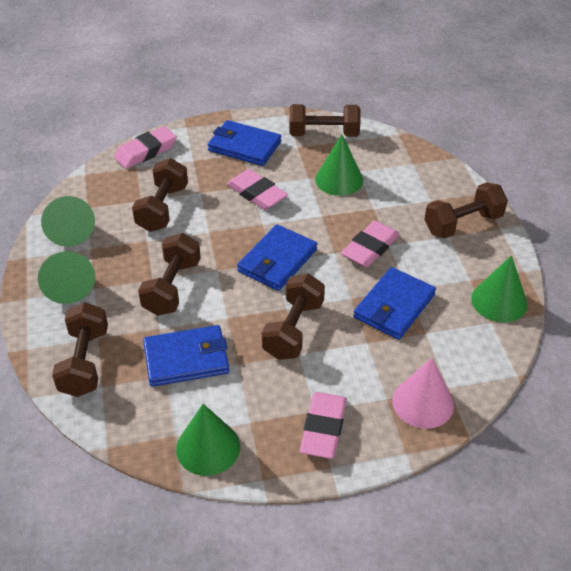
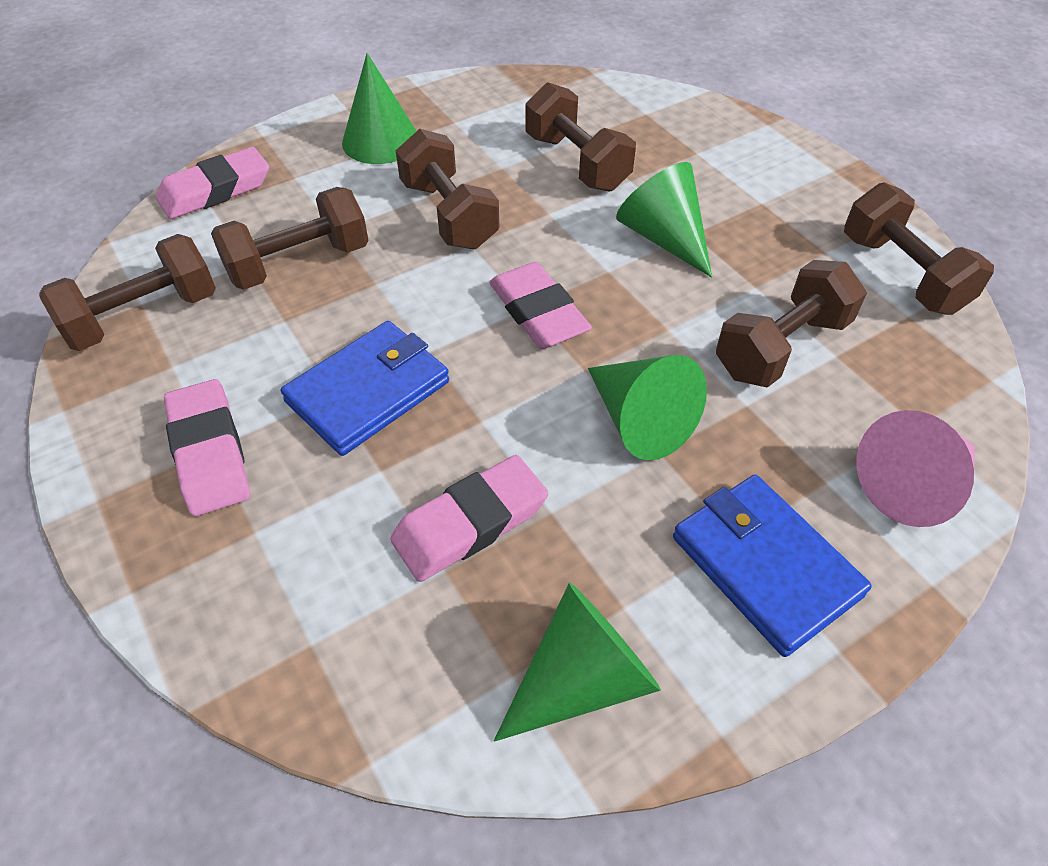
blue wallet: 4 -> 2
green cone: 5 -> 4

